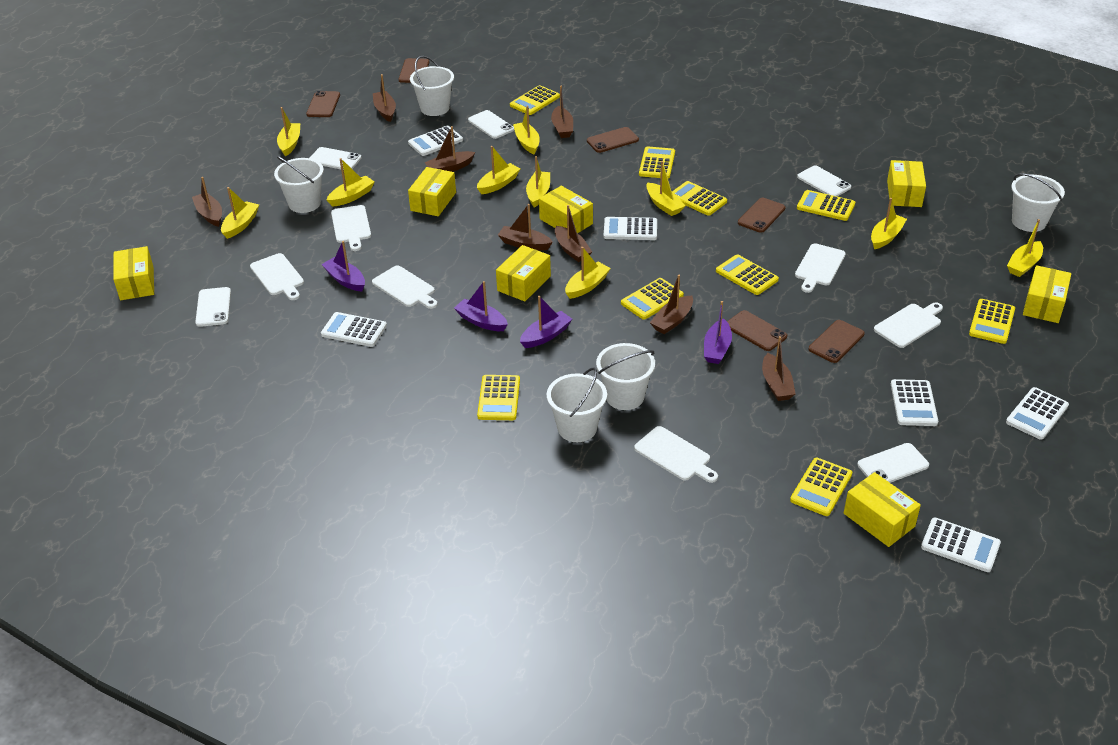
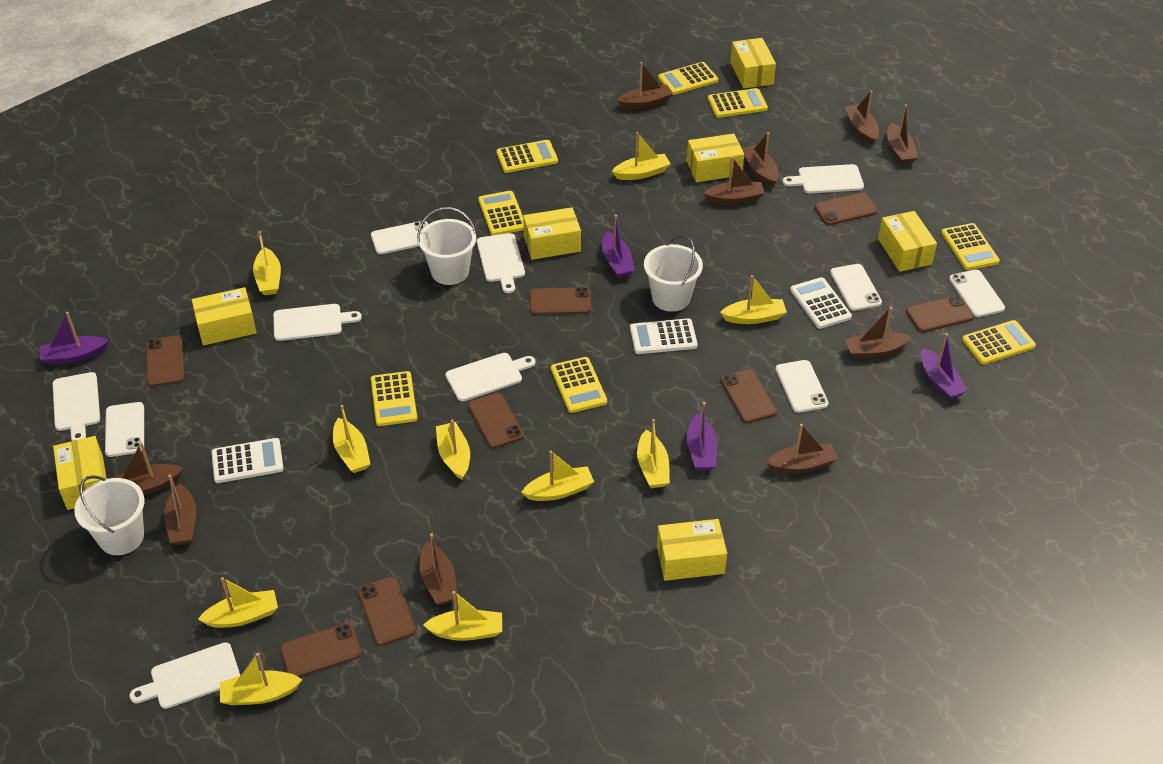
brown boat: 8 -> 10
brown phone: 6 -> 8
white bucket: 5 -> 3
white calculator: 6 -> 3
yellow calculator: 9 -> 8

